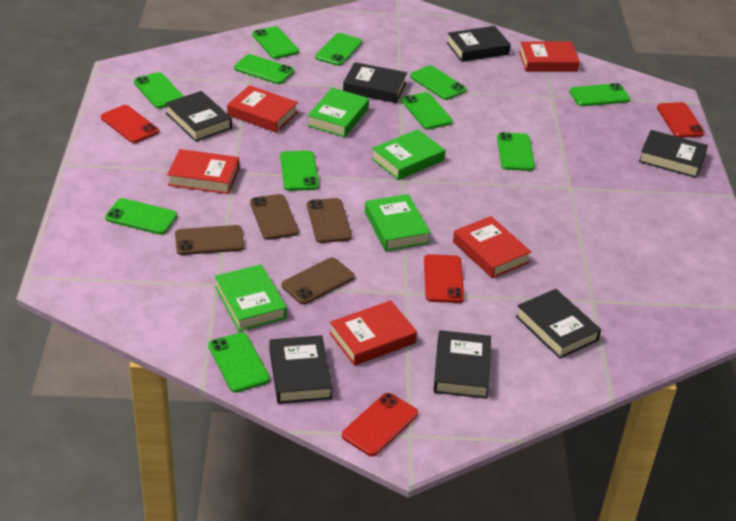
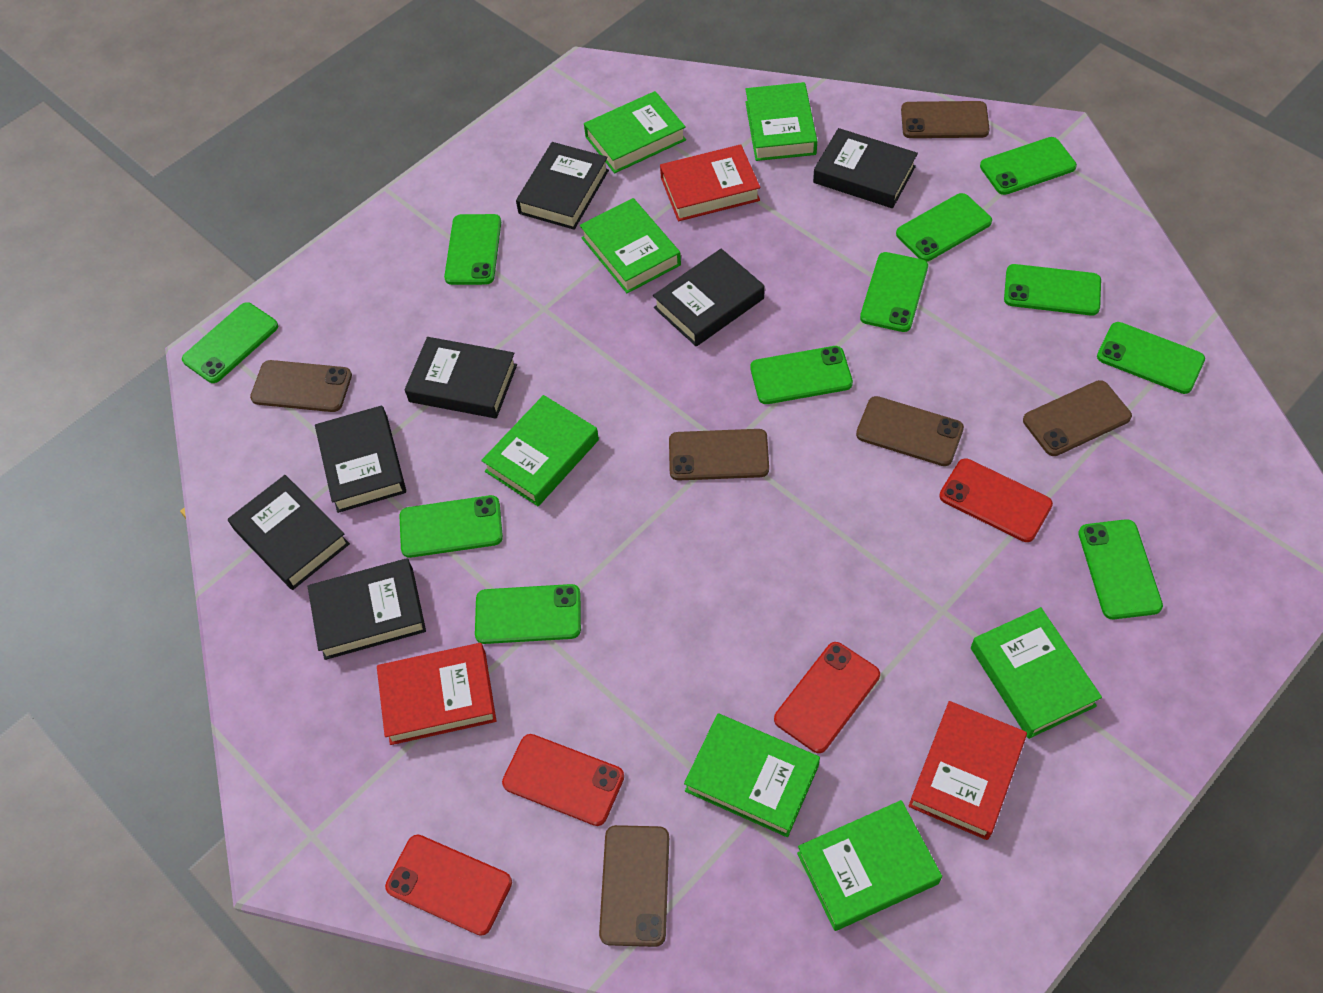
brown phone: 4 -> 6
green book: 4 -> 7
red book: 5 -> 3

